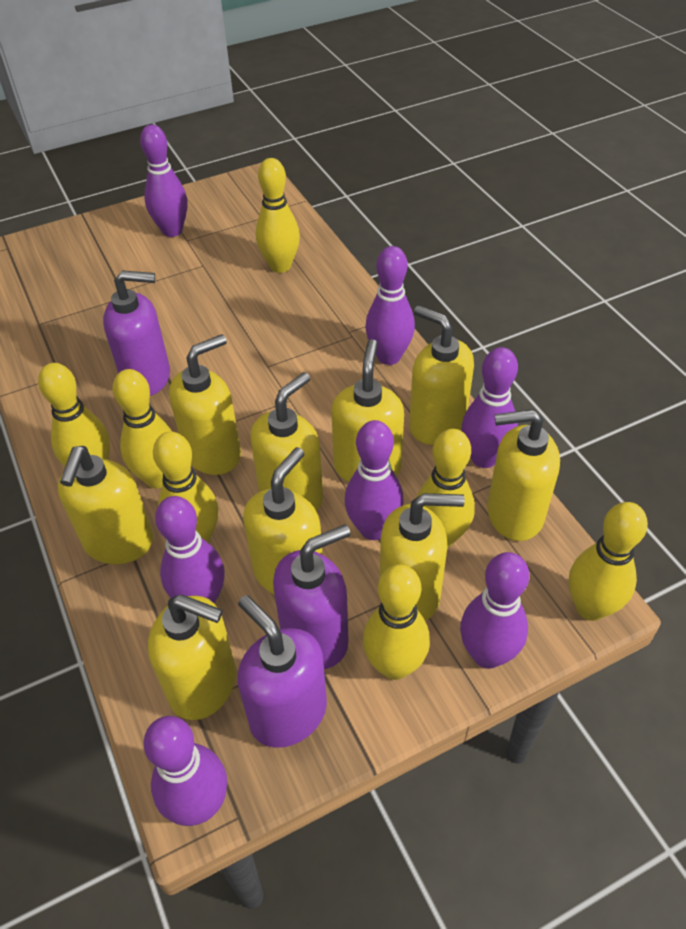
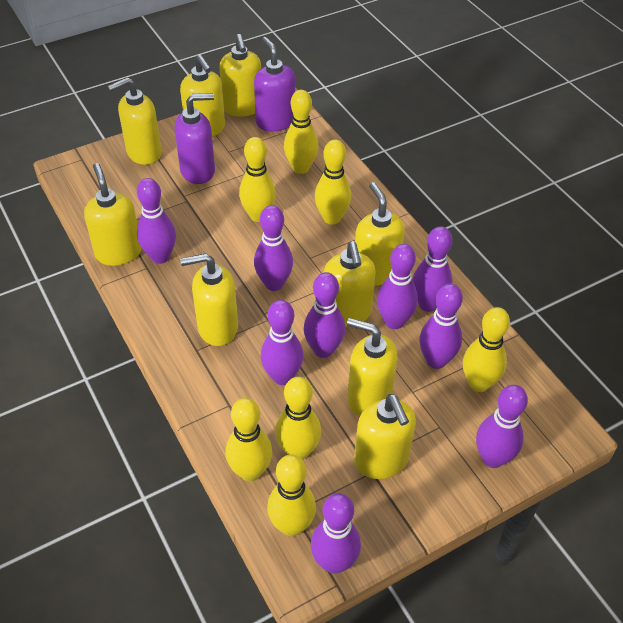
purple bowling pin: 7 -> 9
purple soap dispenser: 3 -> 2

